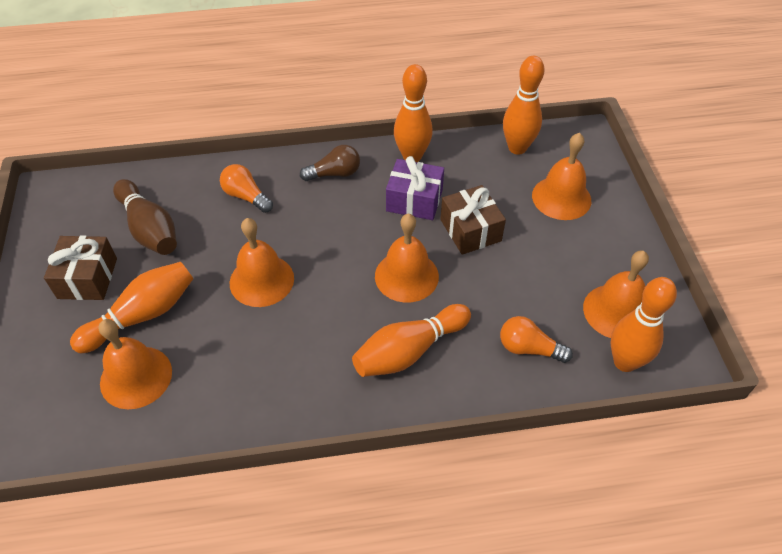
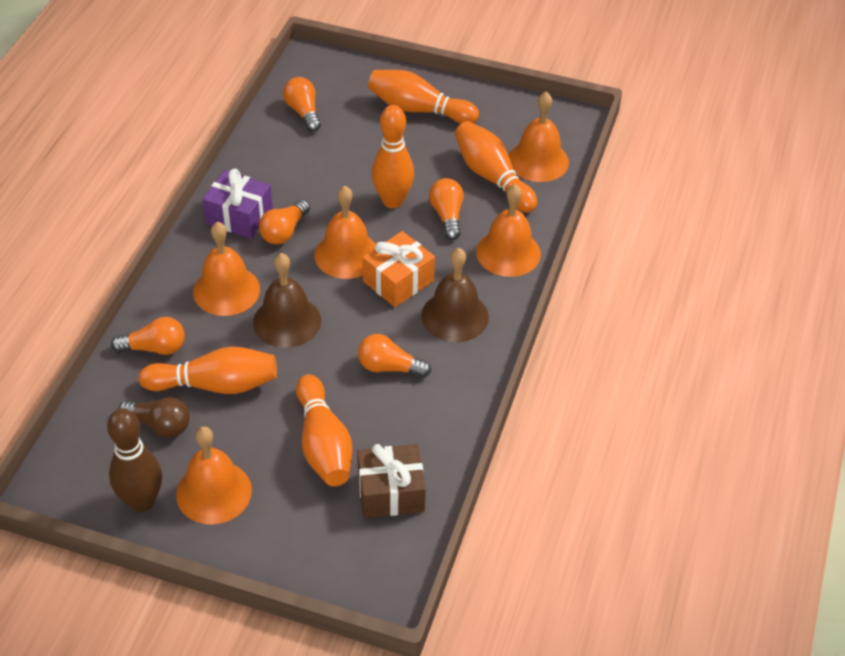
brown bell: 0 -> 2
brown gift: 2 -> 1
orange gift: 0 -> 1
orange light bulb: 2 -> 5

